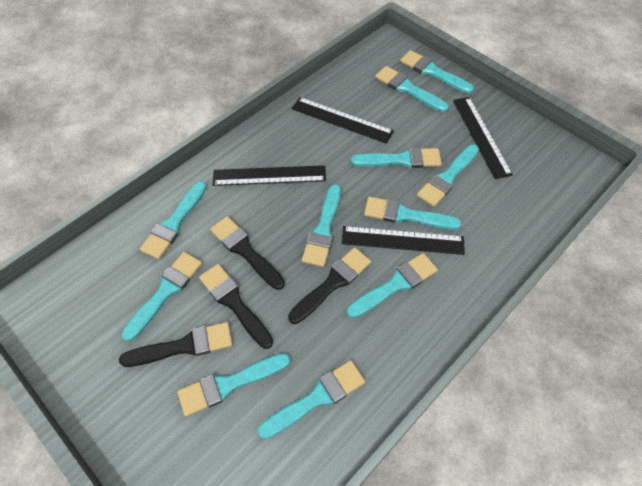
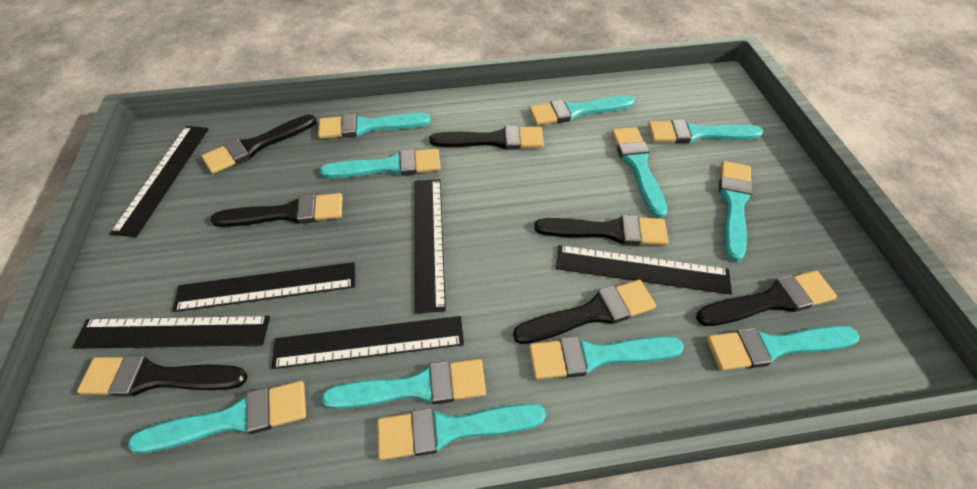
black brush: 4 -> 7
black ruler: 4 -> 6

